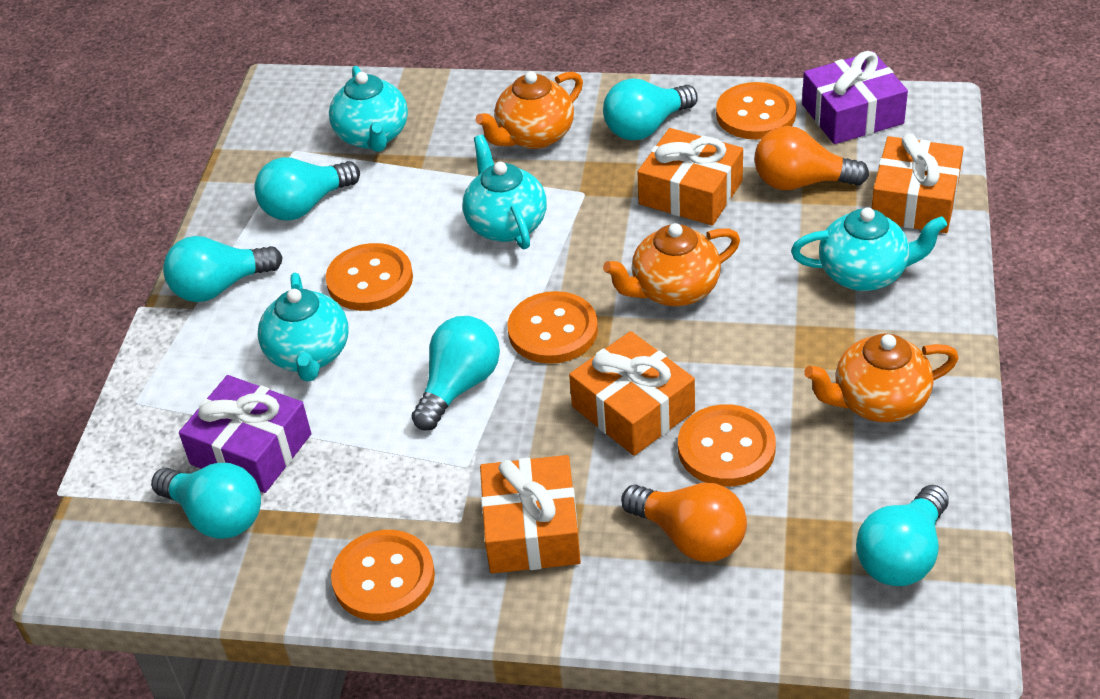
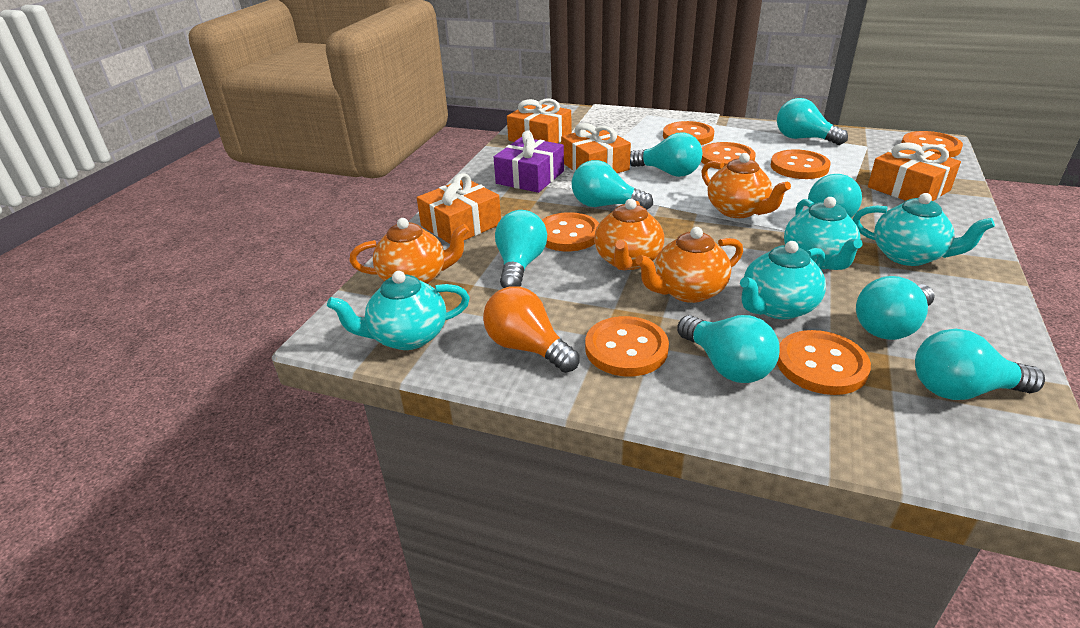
orange button: 5 -> 7
orange light bulb: 2 -> 1
orange teapot: 3 -> 4
purple gift: 2 -> 1
turquoise light bulb: 6 -> 8

